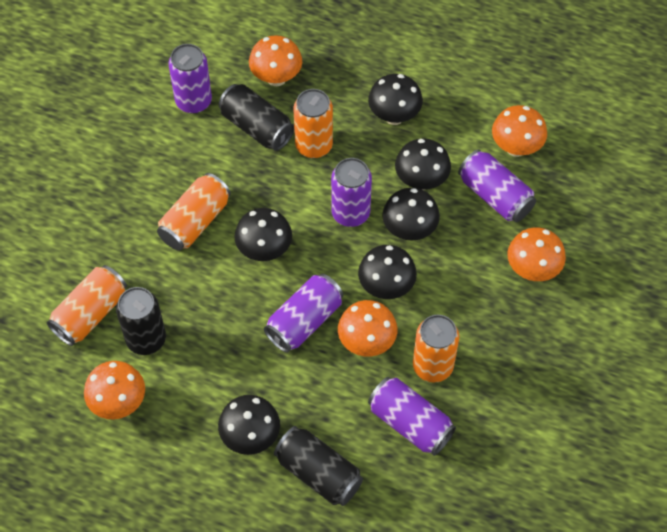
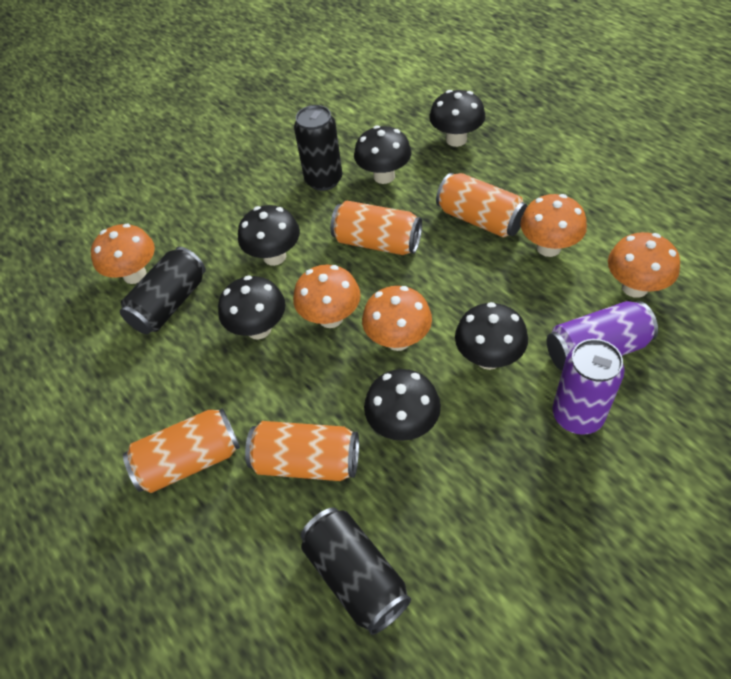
purple can: 5 -> 2

